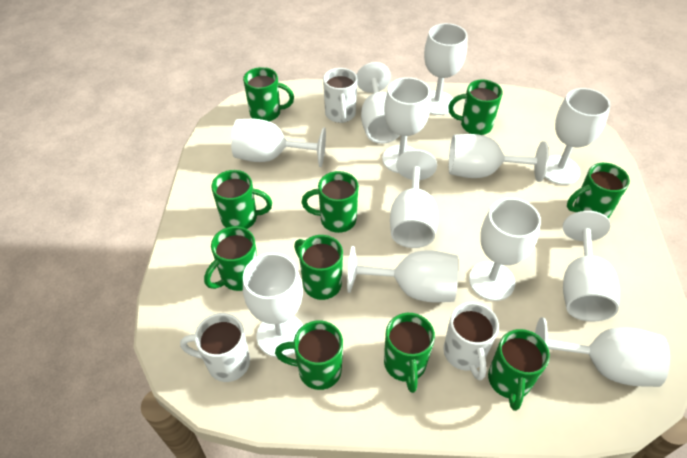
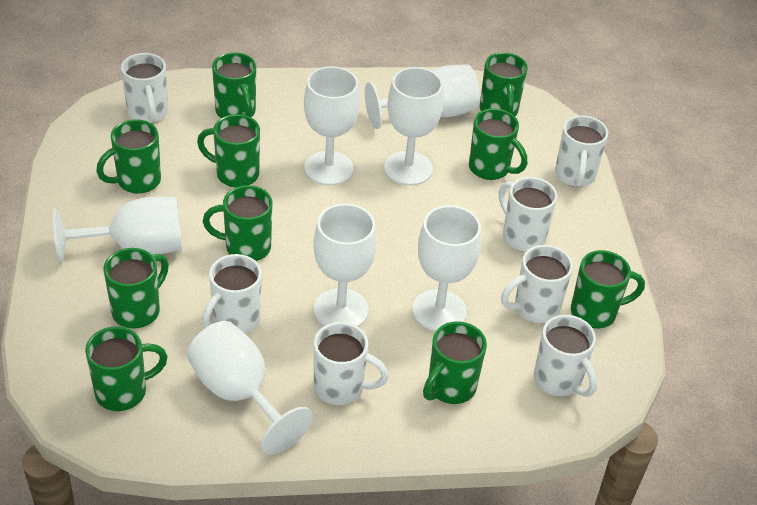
white goblet: 12 -> 7
white mug: 3 -> 7

